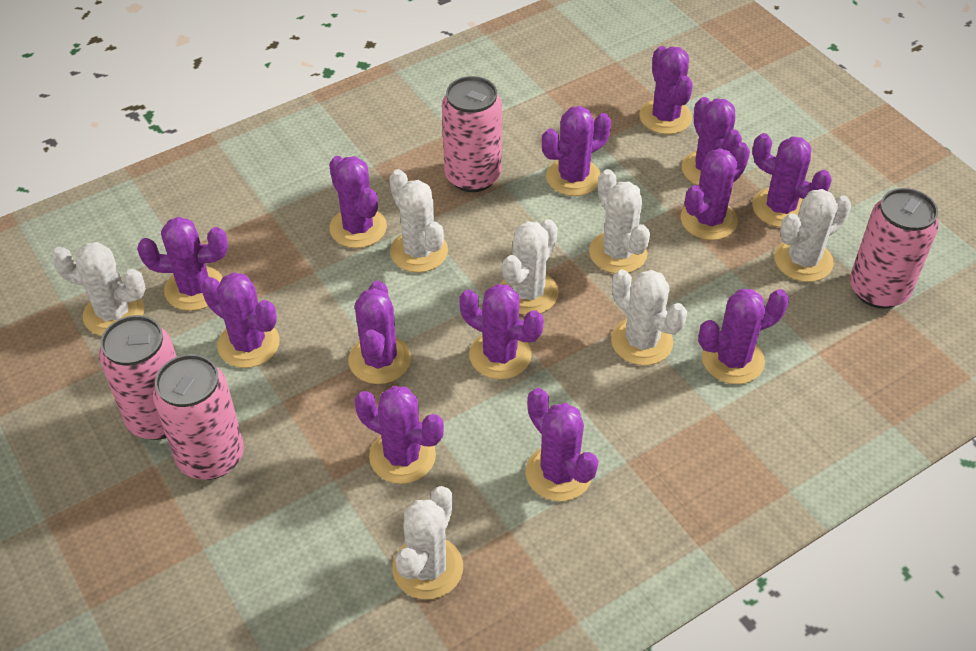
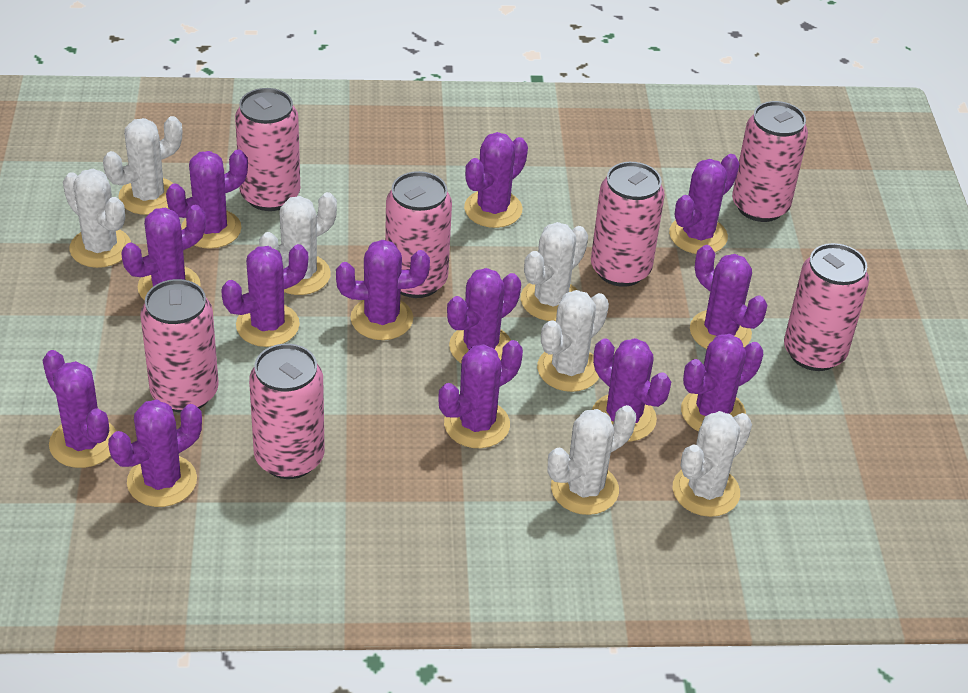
pink can: 4 -> 7

